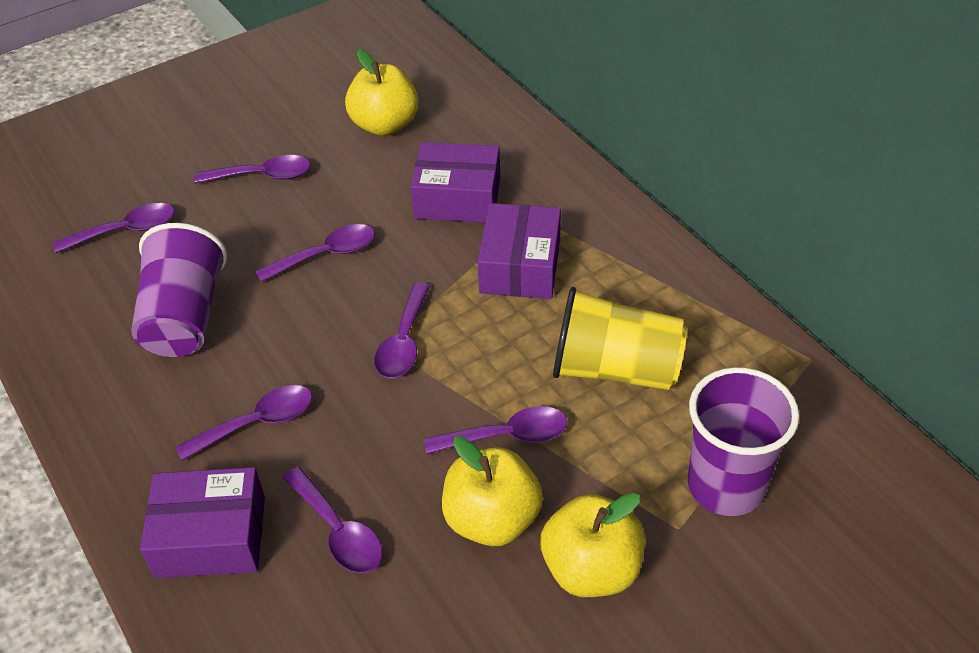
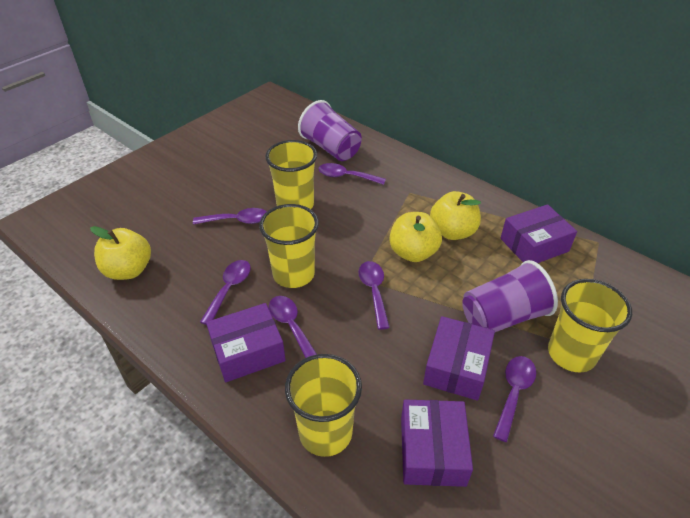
purple box: 3 -> 4
purple spoon: 7 -> 6
yellow cup: 1 -> 4

